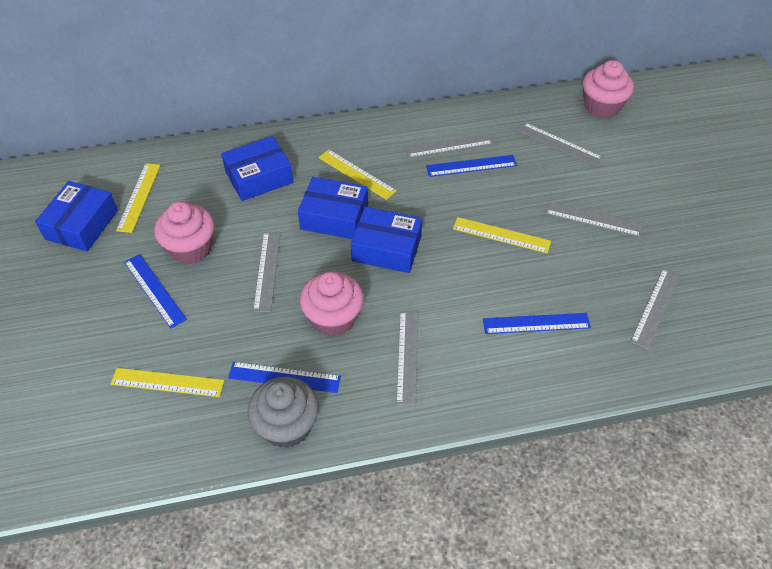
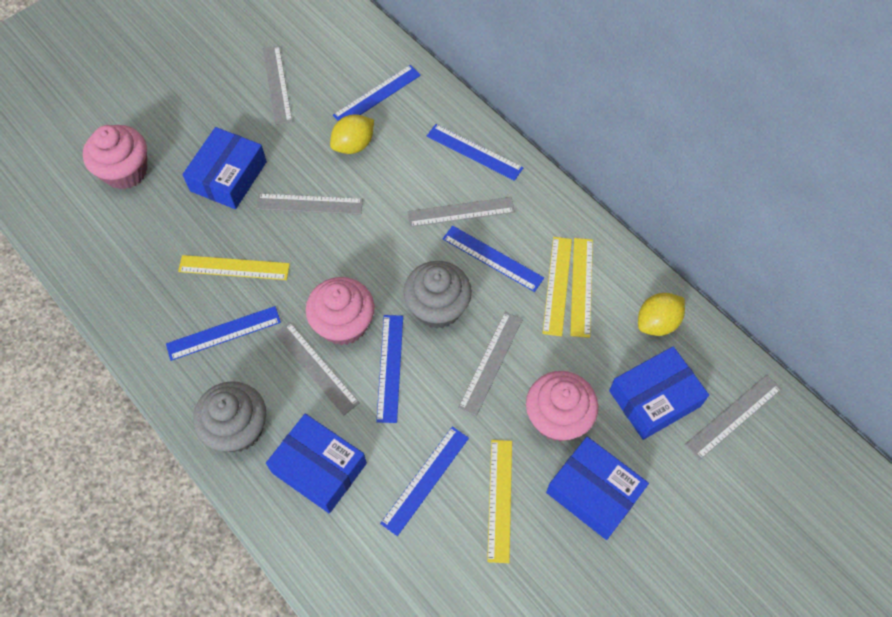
blue ruler: 4 -> 6
grey cupcake: 1 -> 2
yellow lemon: 0 -> 2

